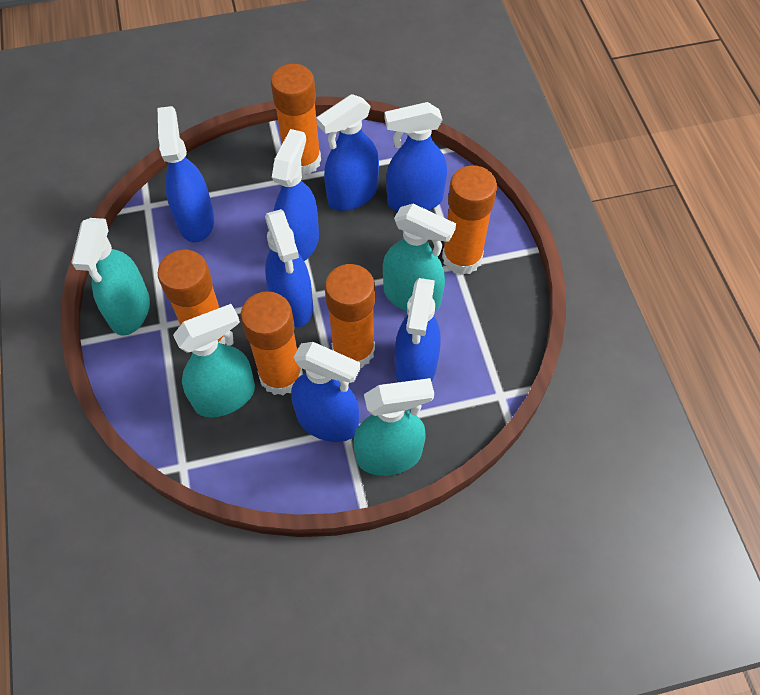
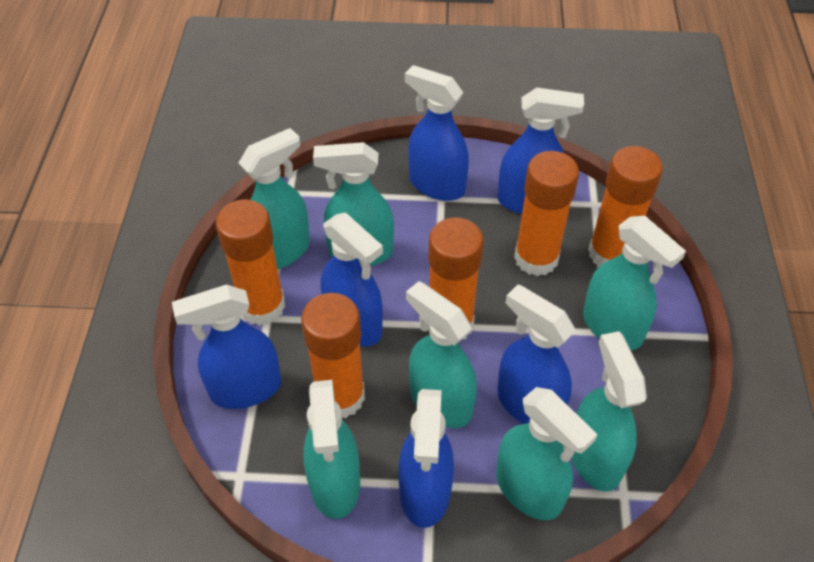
blue spray bottle: 7 -> 6
turquoise spray bottle: 4 -> 7

